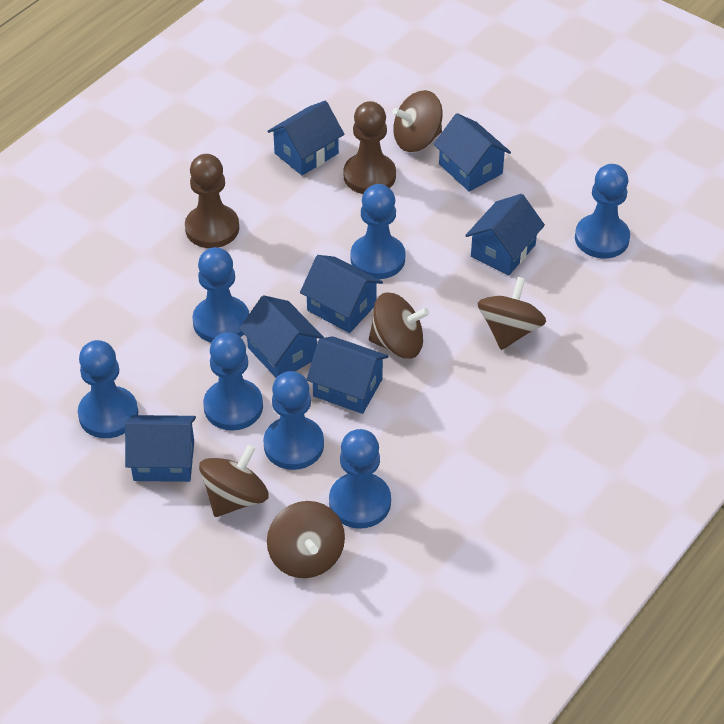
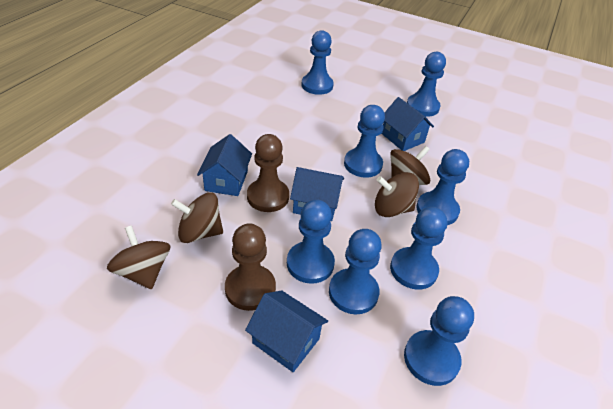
blue house: 7 -> 4
blue pawn: 7 -> 8
brown spinning top: 5 -> 4

